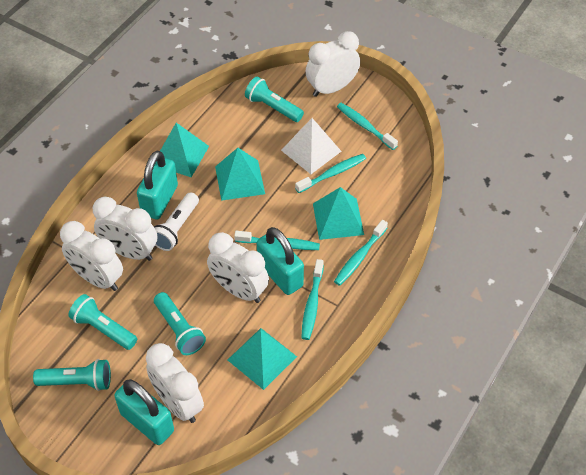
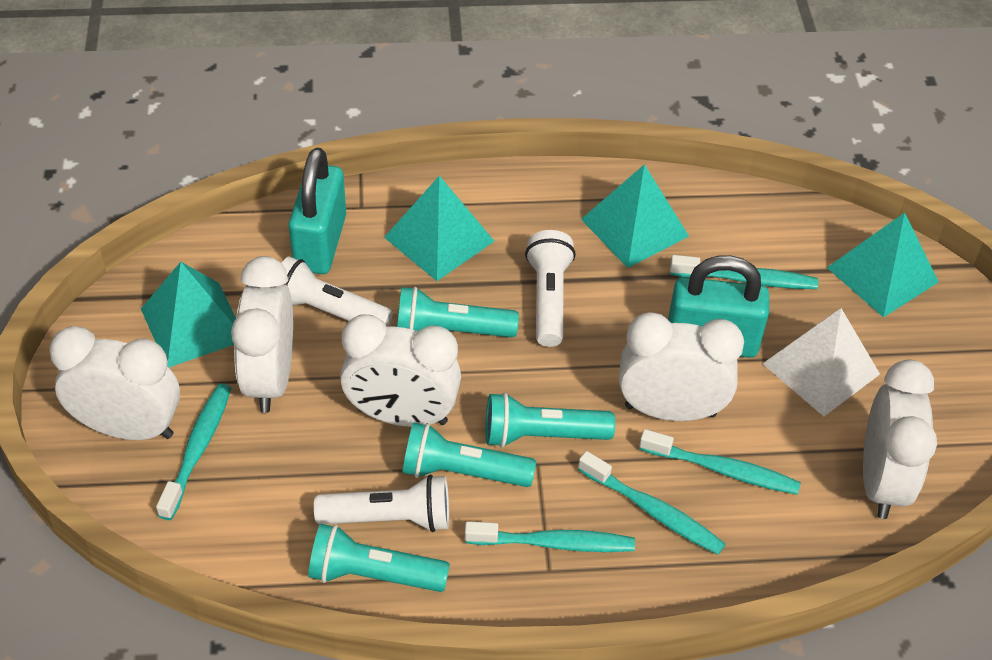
turquoise padlock: 3 -> 2
white flashlight: 1 -> 3

